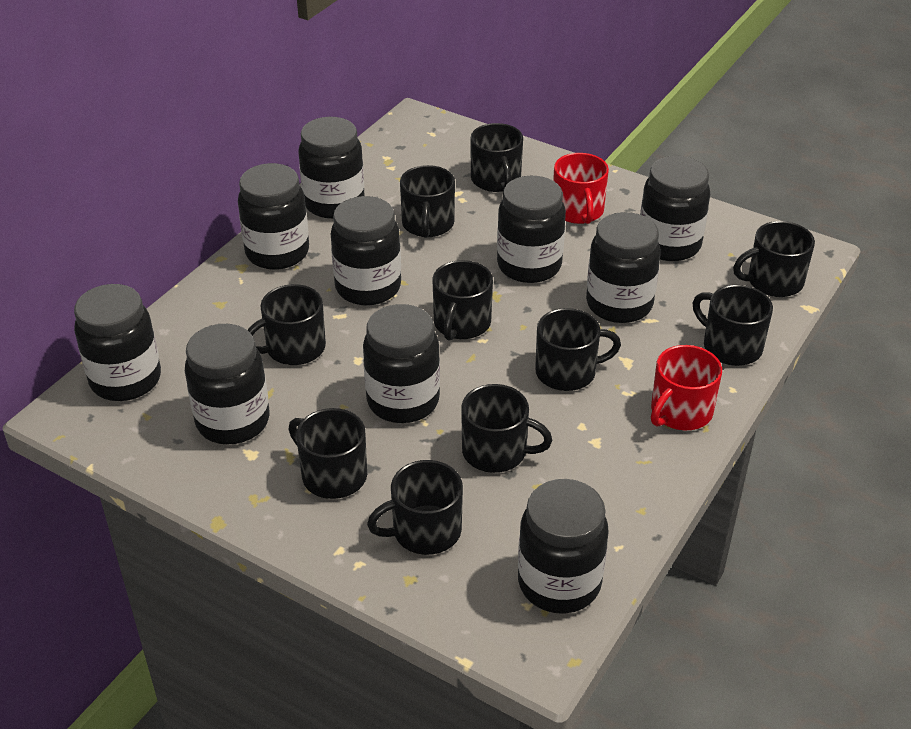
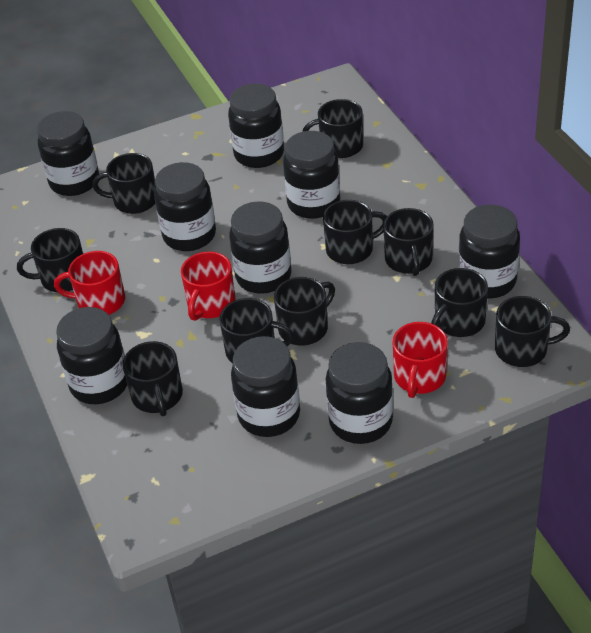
black jar: 10 -> 9
red mug: 2 -> 3

